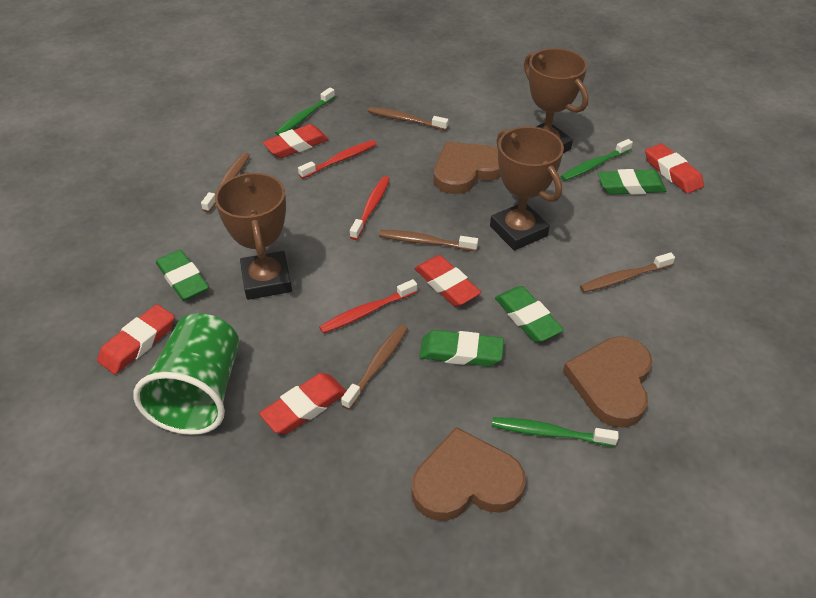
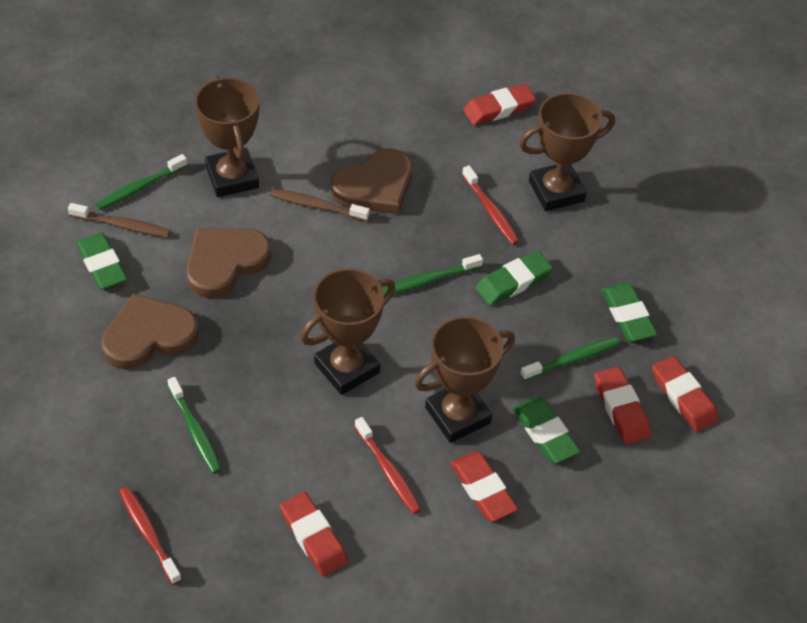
brown toothbrush: 5 -> 2
brown trophy: 3 -> 4
green cup: 1 -> 0
green toothbrush: 3 -> 4

